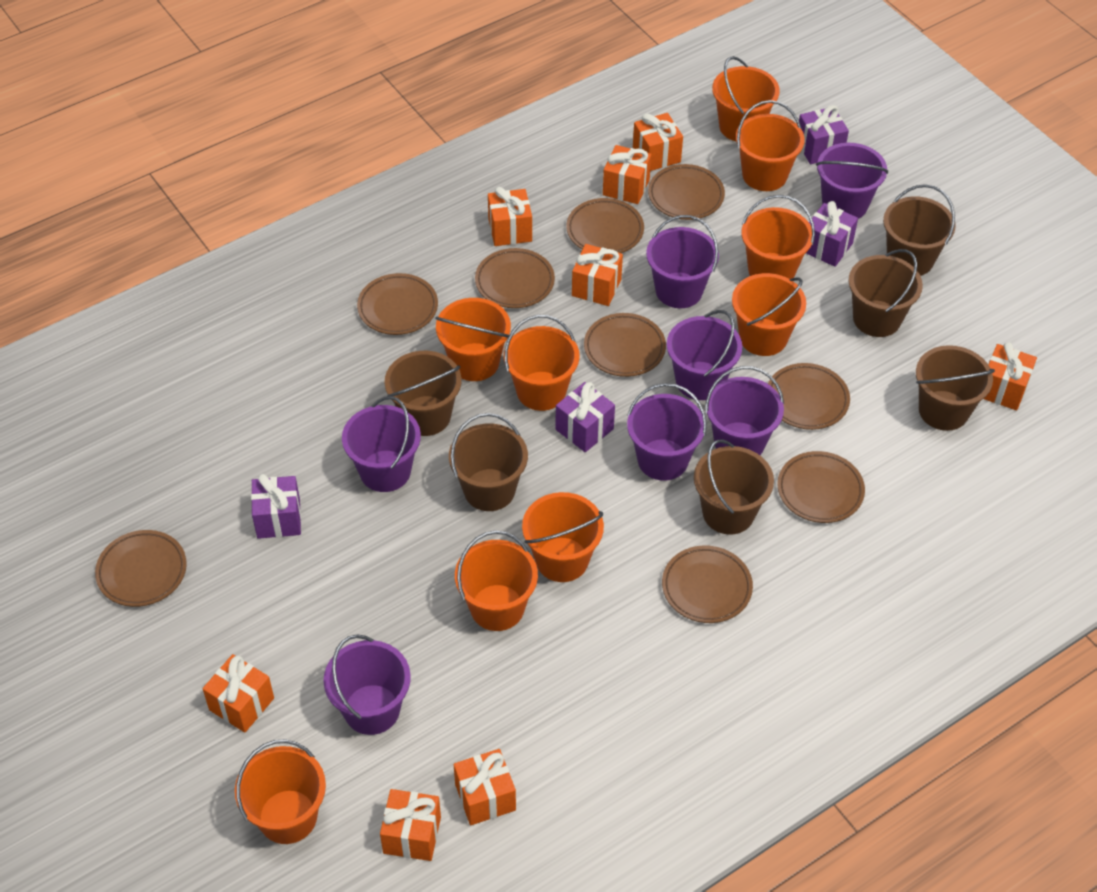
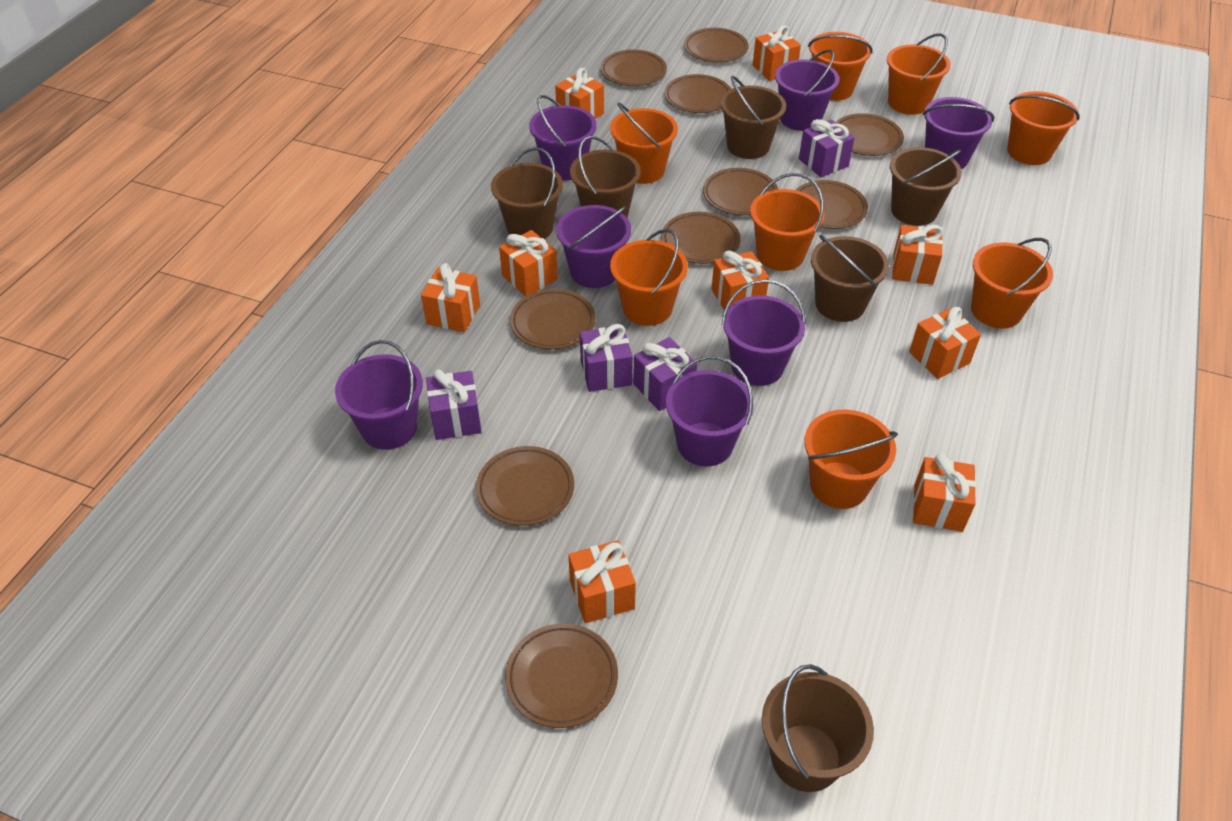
brown plate: 9 -> 10
orange bucket: 9 -> 8
orange gift: 8 -> 9

